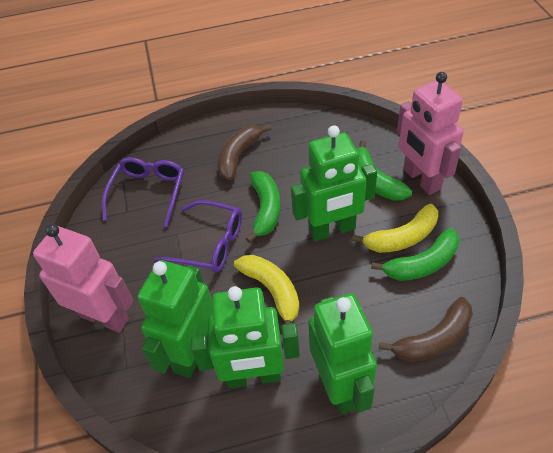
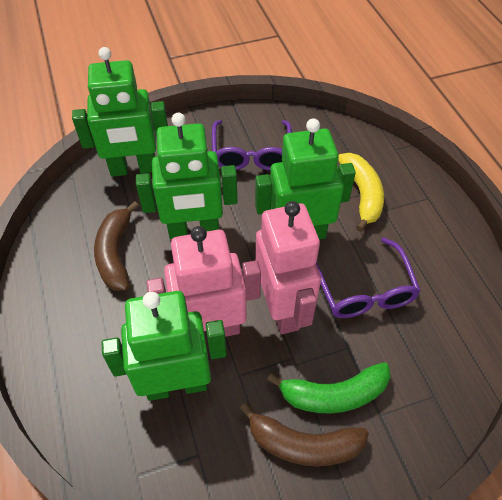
green banana: 3 -> 1
yellow banana: 2 -> 1

